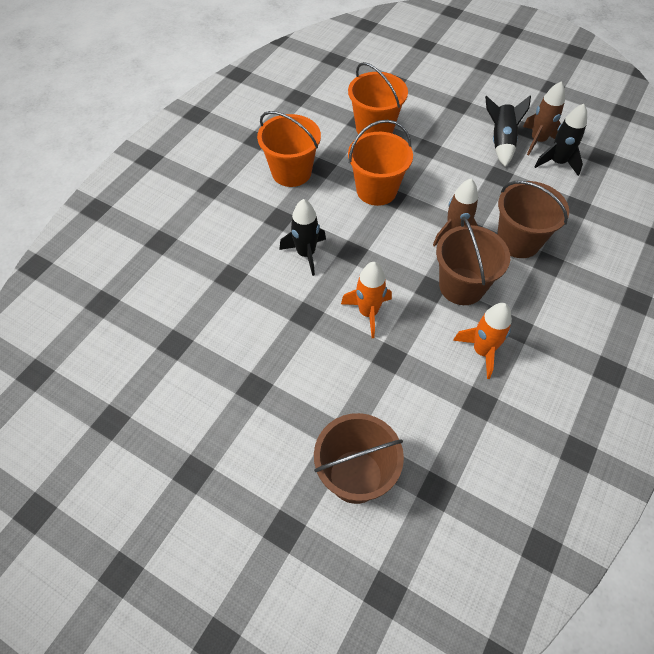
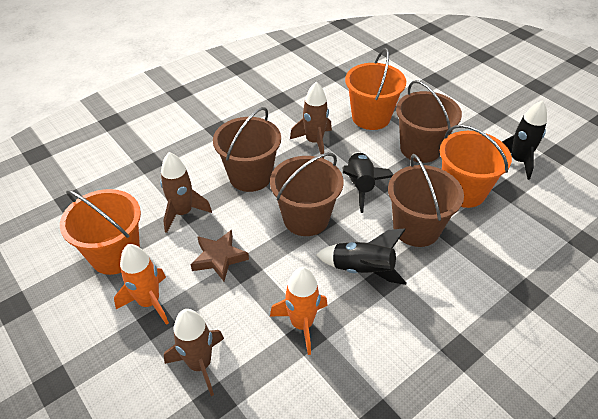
brown bucket: 3 -> 4
brown rocket: 2 -> 3
brown star: 0 -> 1

